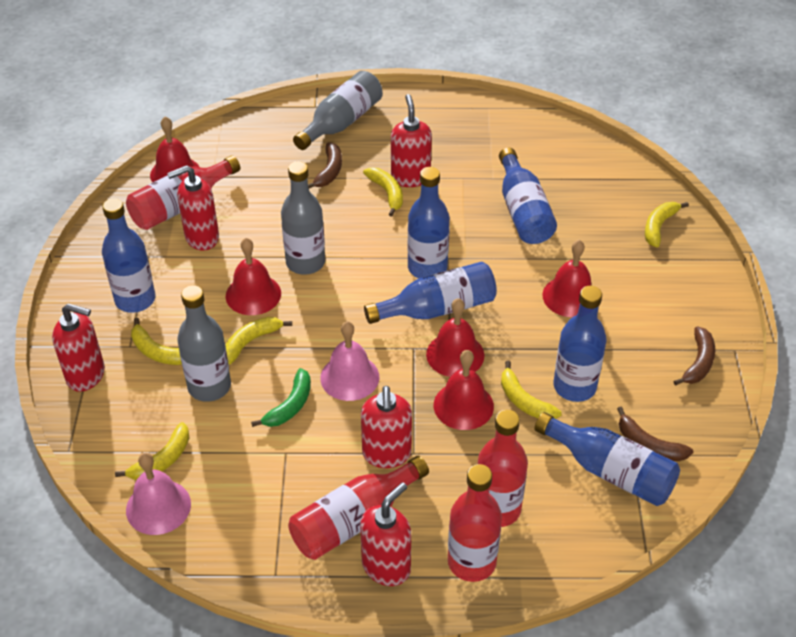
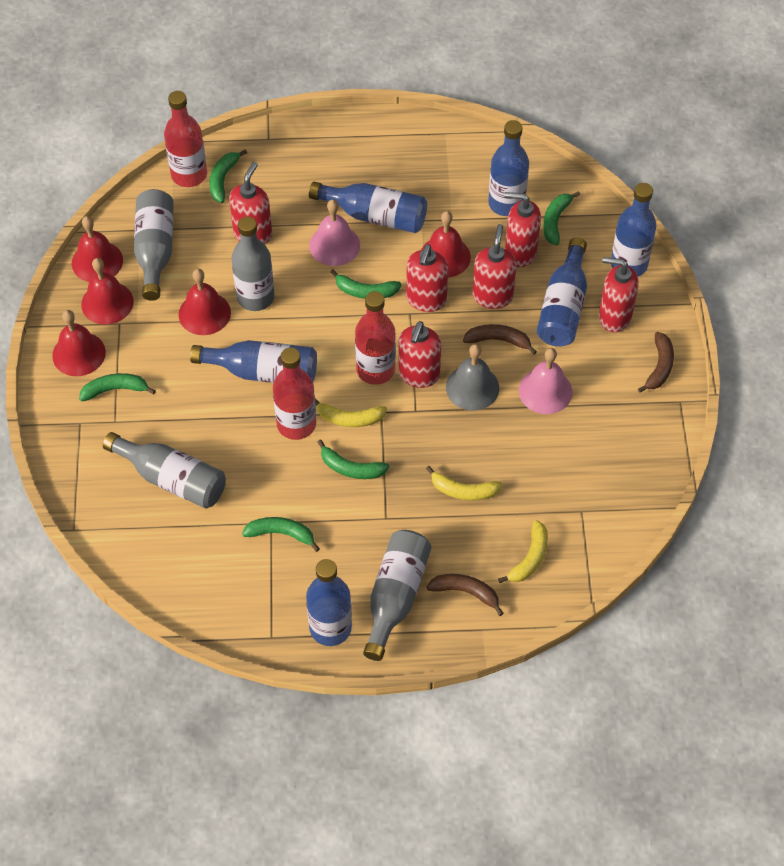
green banana: 1 -> 6
grey bell: 0 -> 1
grey bottle: 3 -> 4
red bottle: 4 -> 3
red soap dispenser: 5 -> 6
yellow banana: 6 -> 3

